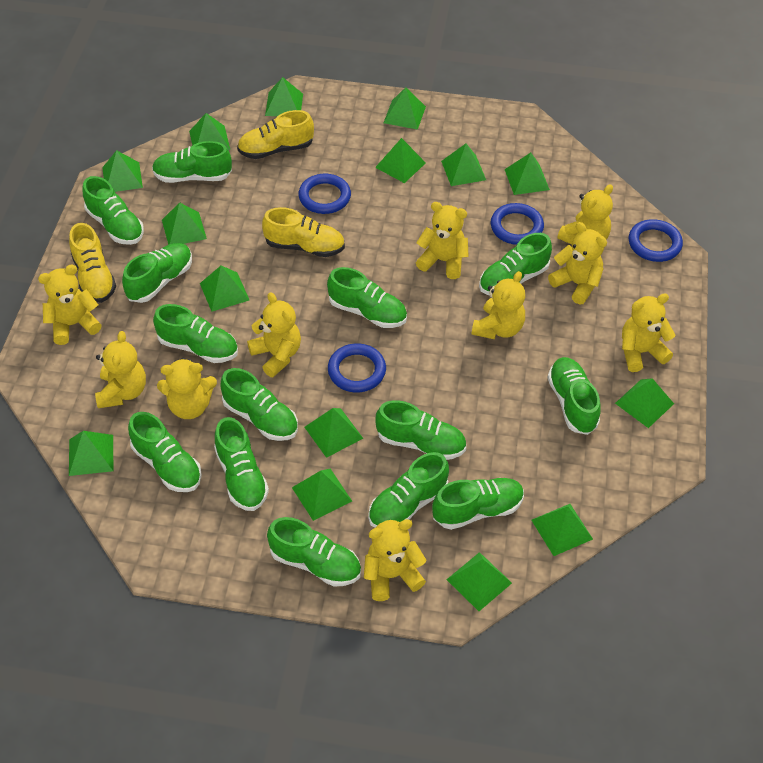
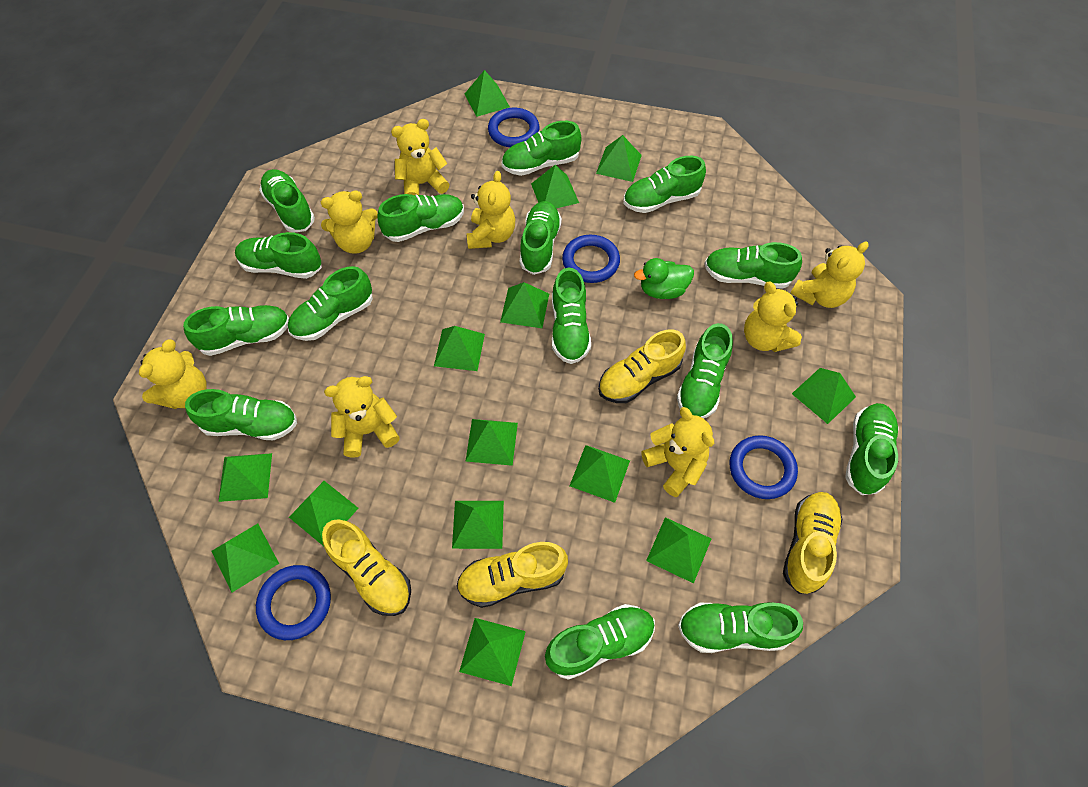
green duck: 0 -> 1
green pyramid: 15 -> 14
green shoe: 14 -> 15
yellow shoe: 3 -> 4
yellow teddy bear: 10 -> 8

